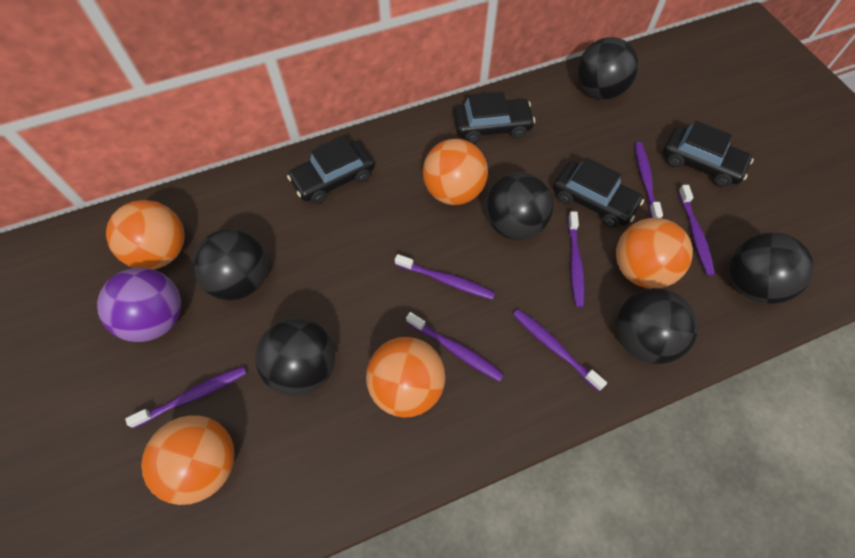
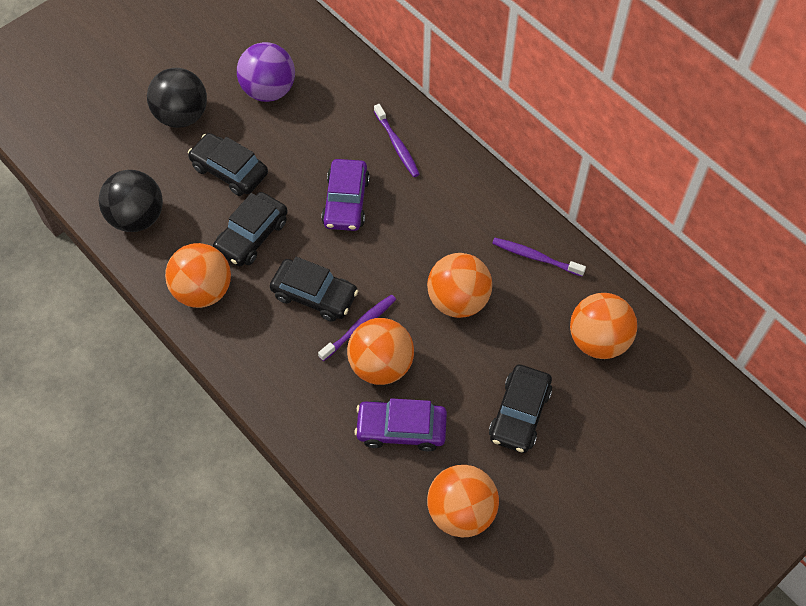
black ball: 6 -> 2
purple car: 0 -> 2
purple toothbrush: 7 -> 3

